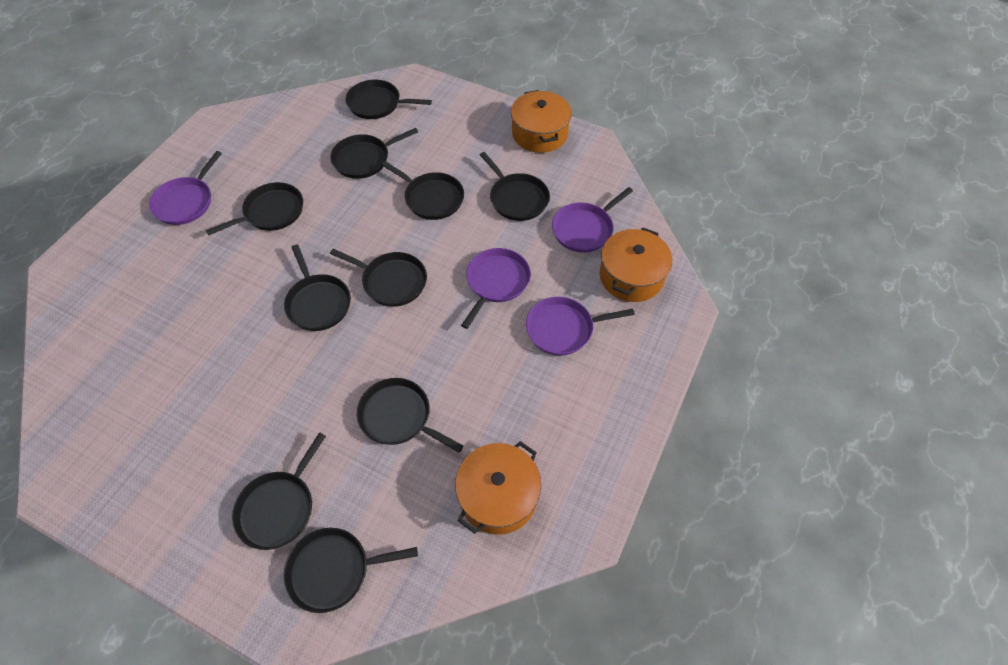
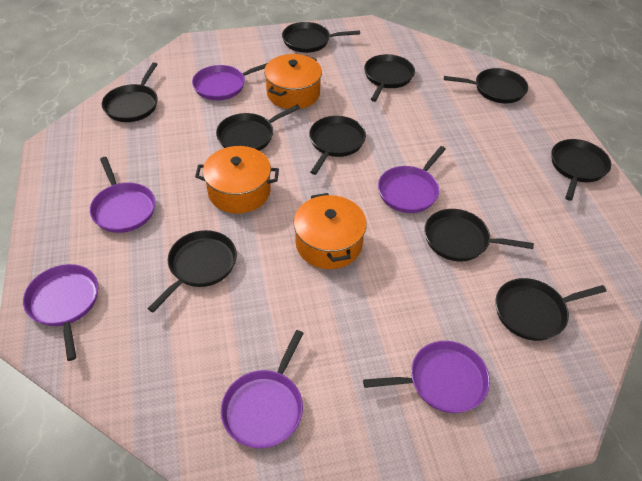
purple pan: 4 -> 6

